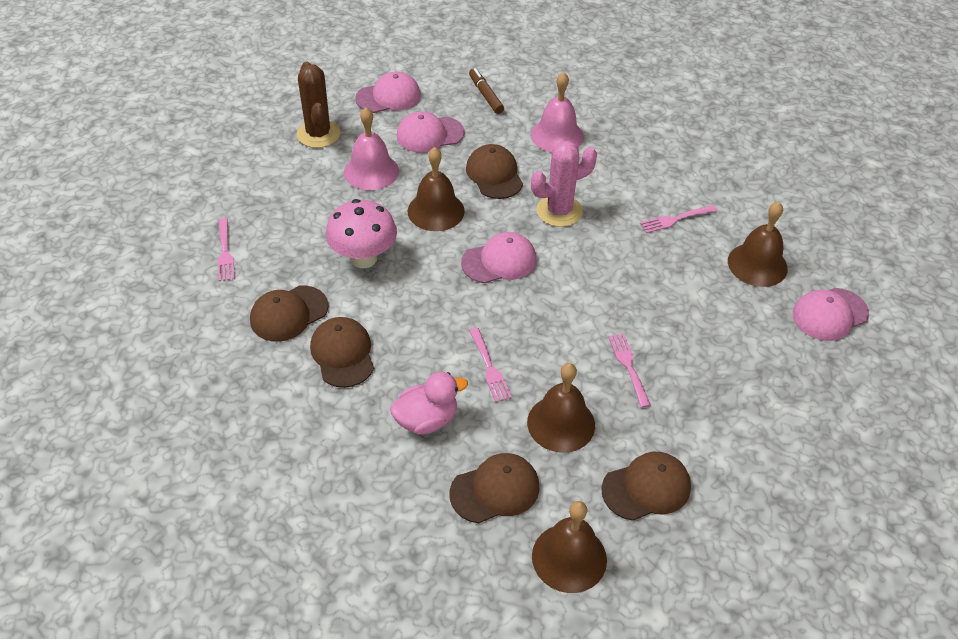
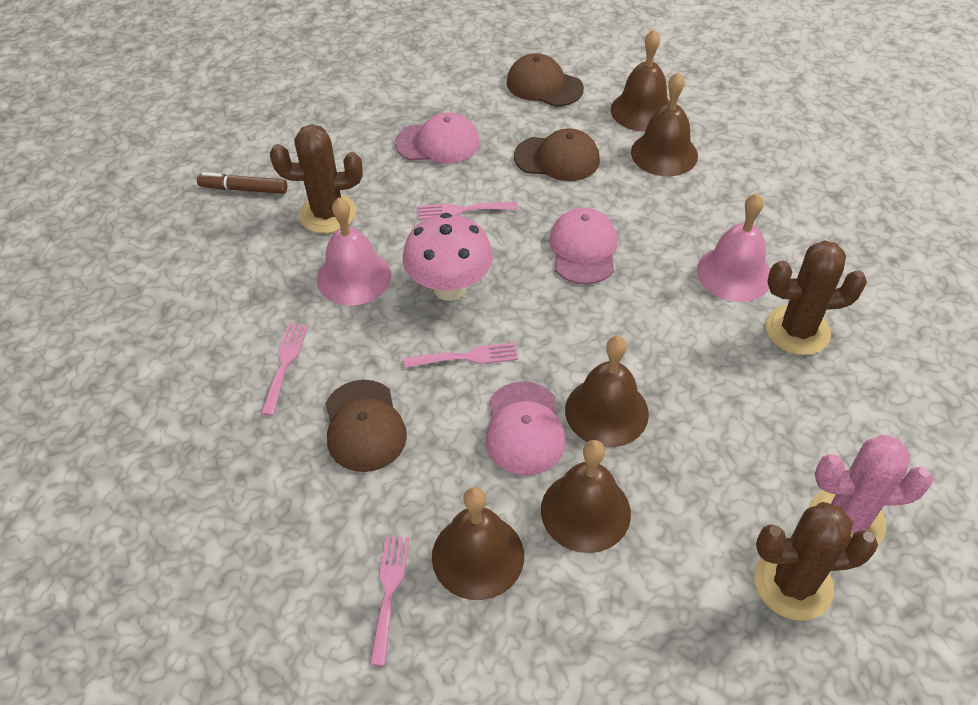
brown bell: 4 -> 5
brown cactus: 1 -> 3
brown cap: 5 -> 3
pink cap: 4 -> 3
pink duck: 1 -> 0

